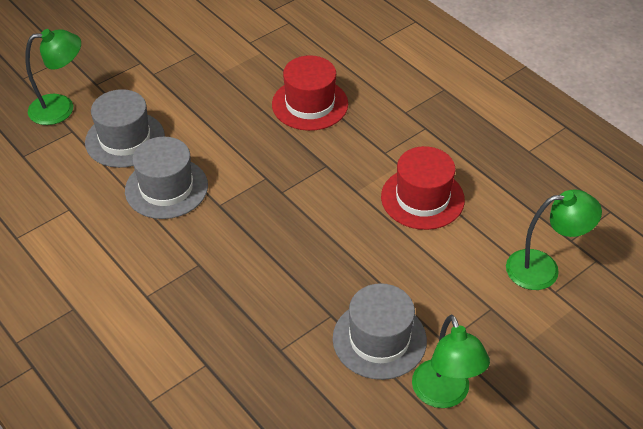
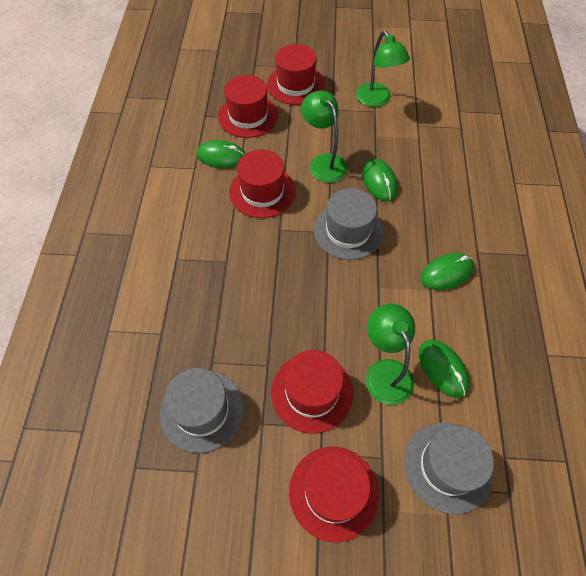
green mouse: 0 -> 4
red hat: 2 -> 5

